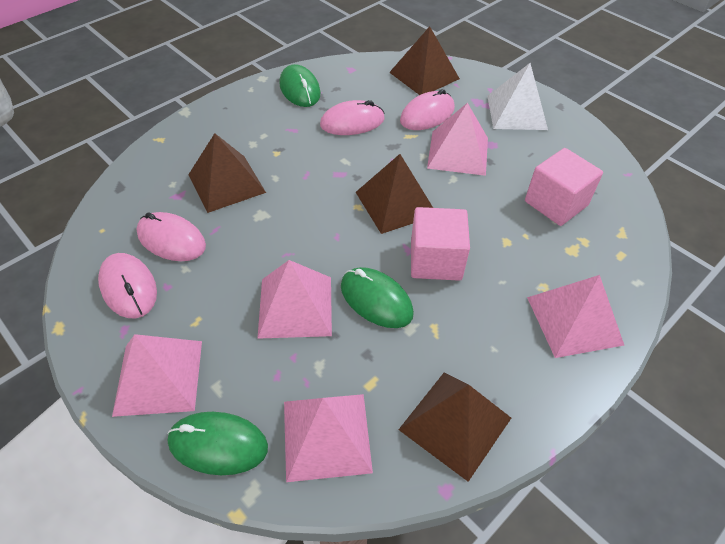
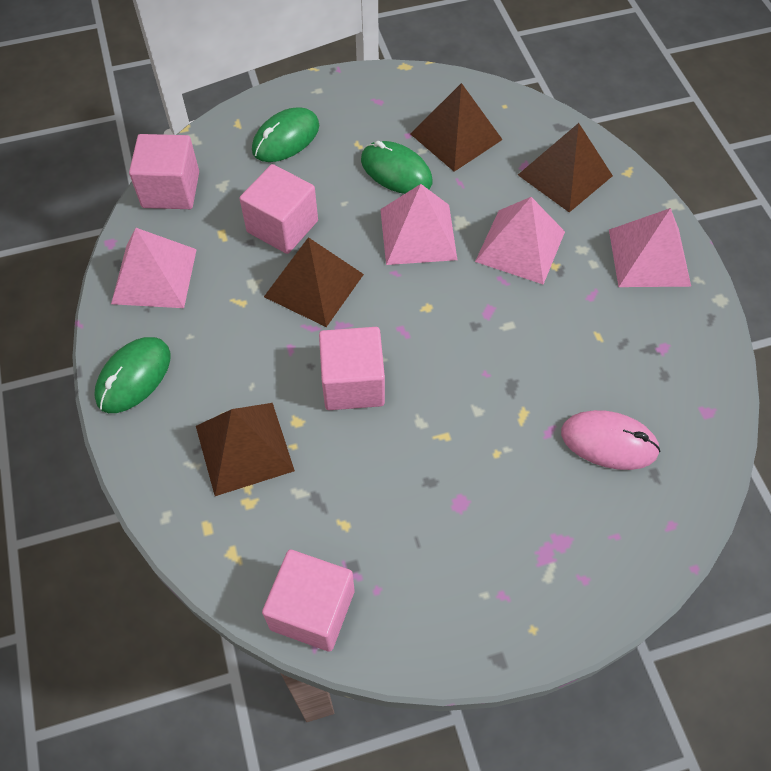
pink cube: 2 -> 4
pink mouse: 4 -> 1
pink pyramid: 5 -> 4
white pyramid: 1 -> 0

